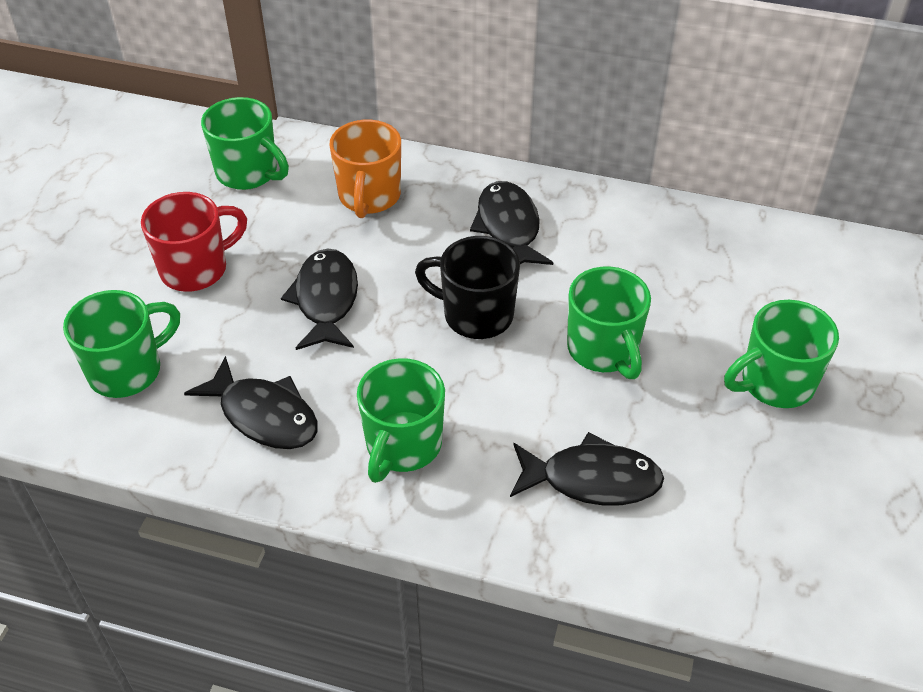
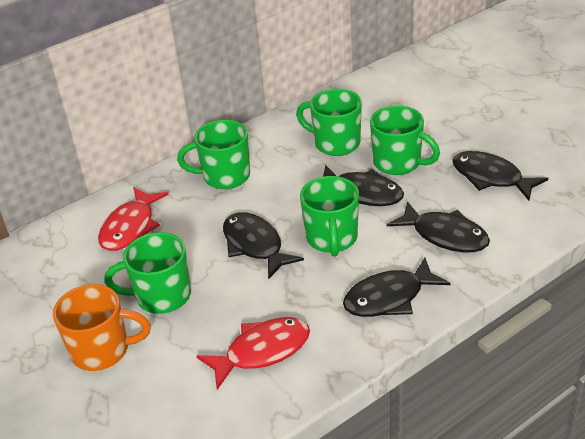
black fish: 4 -> 5
black mug: 1 -> 0
red fish: 0 -> 2
red mug: 1 -> 0

